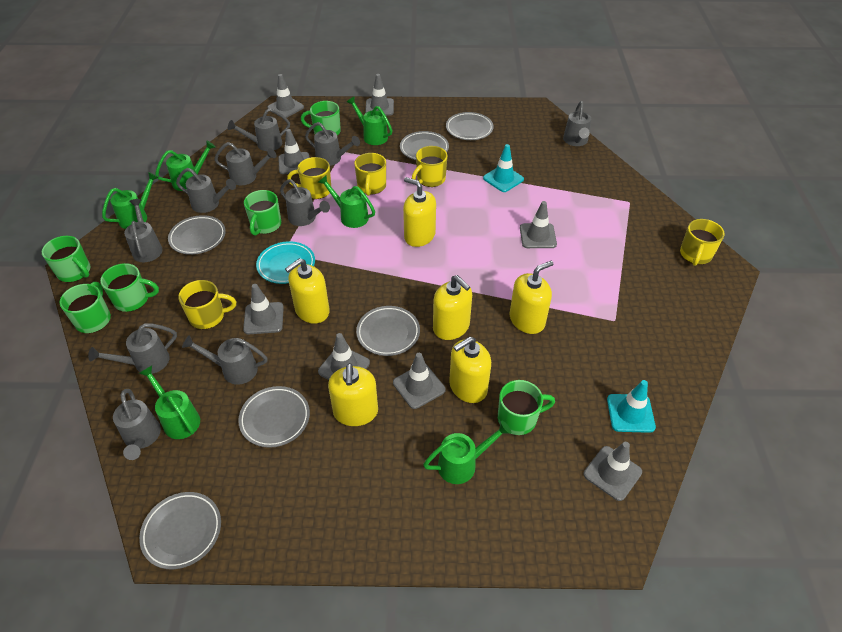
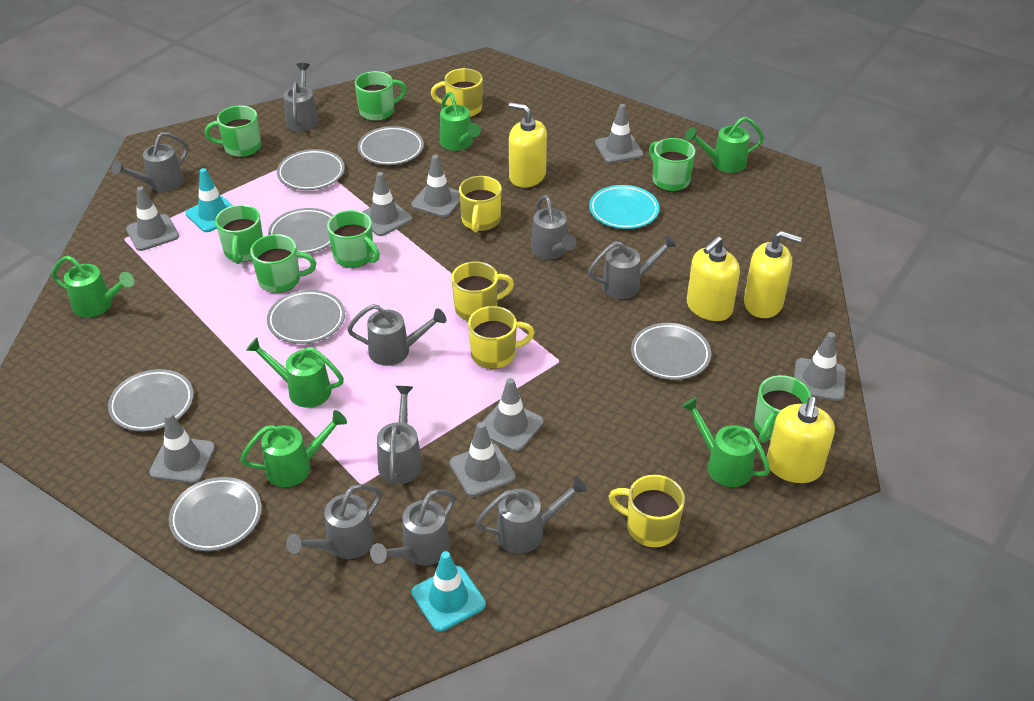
green mug: 6 -> 7
grey plate: 6 -> 7
grey watering can: 10 -> 9
yellow soap dispenser: 6 -> 4

